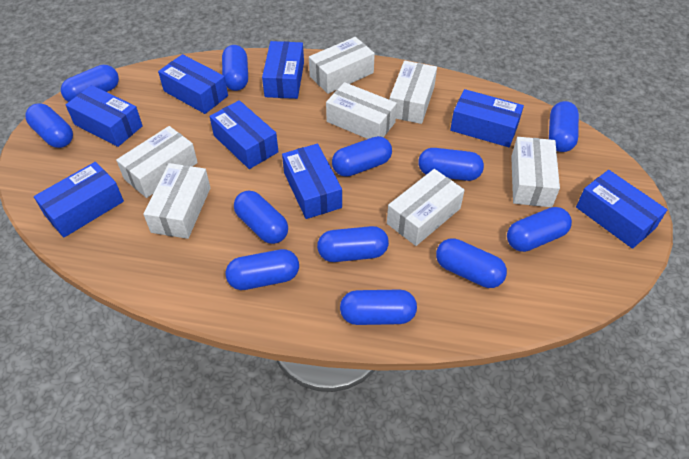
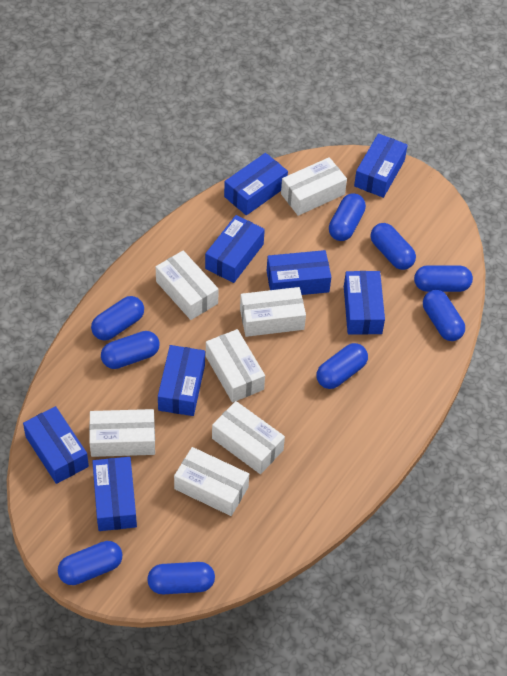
blue capsule: 12 -> 9

